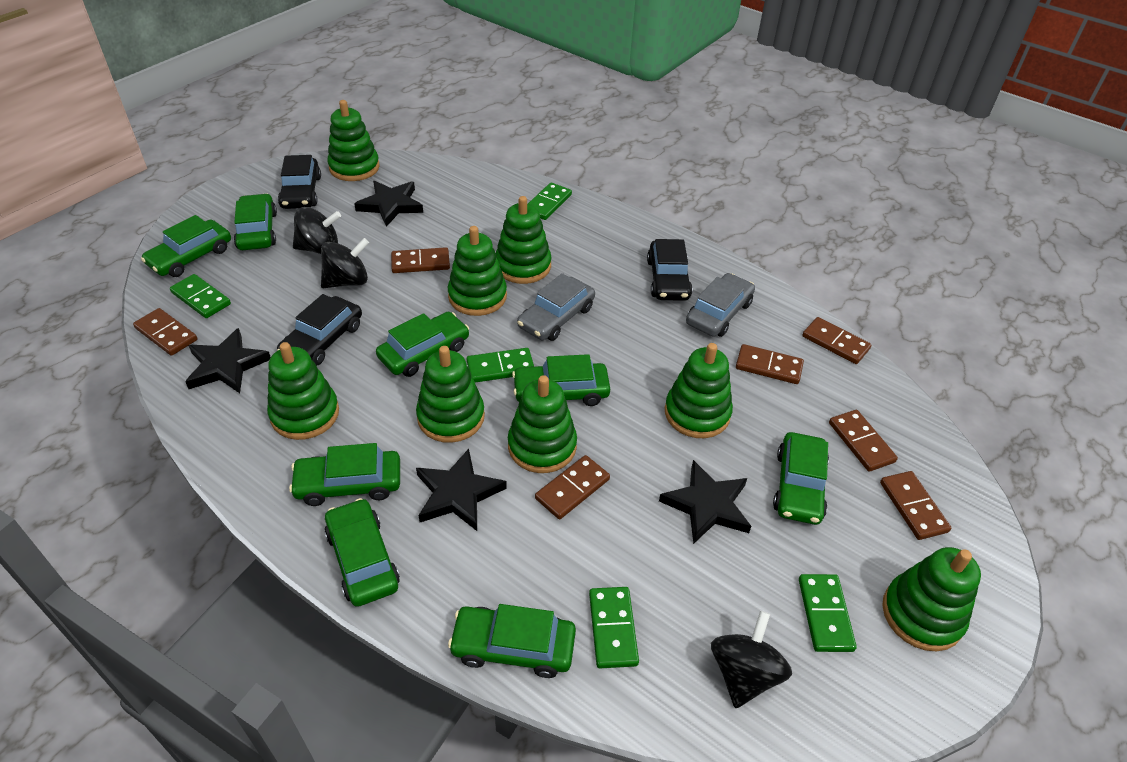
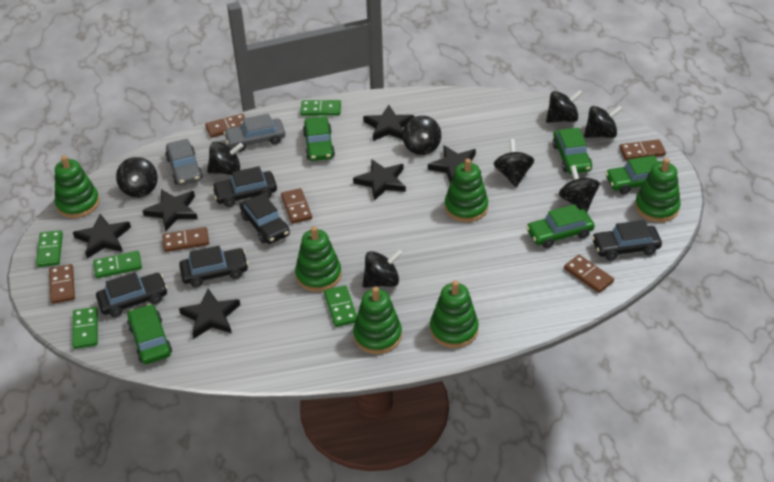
black car: 3 -> 5
black spinning top: 3 -> 8
black star: 4 -> 6
brown domino: 7 -> 6
green car: 8 -> 5
green stacking toy: 8 -> 6

